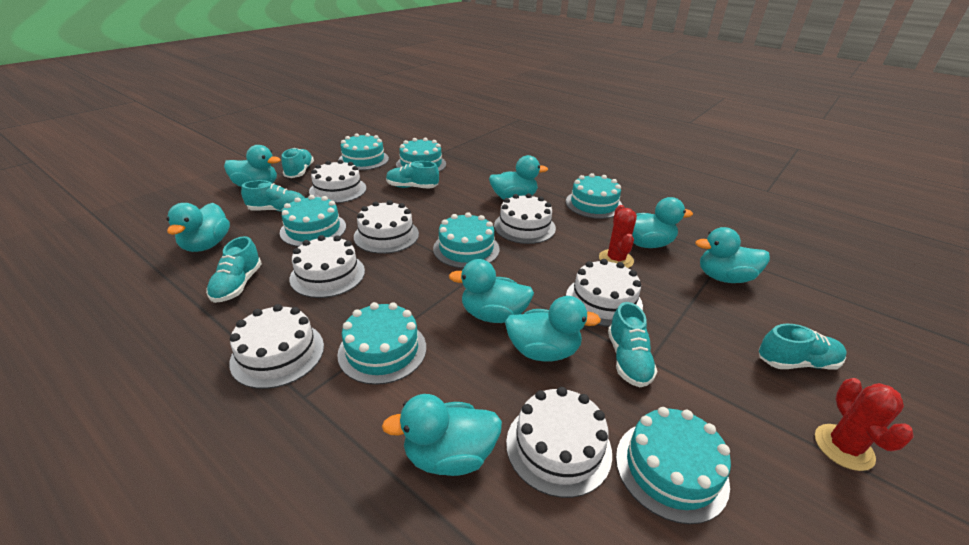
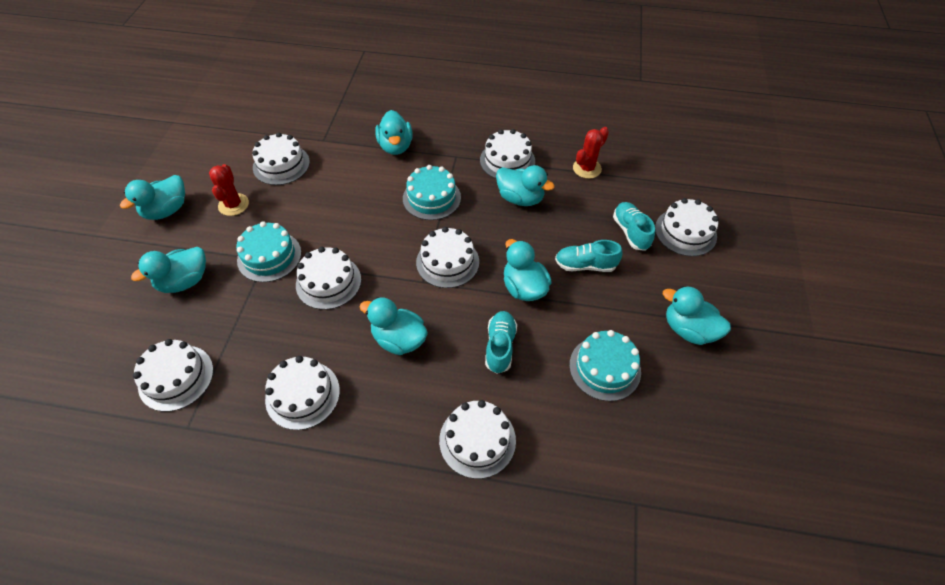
turquoise cake: 7 -> 3
turquoise duck: 8 -> 7
turquoise shoe: 6 -> 3
white cake: 7 -> 8

